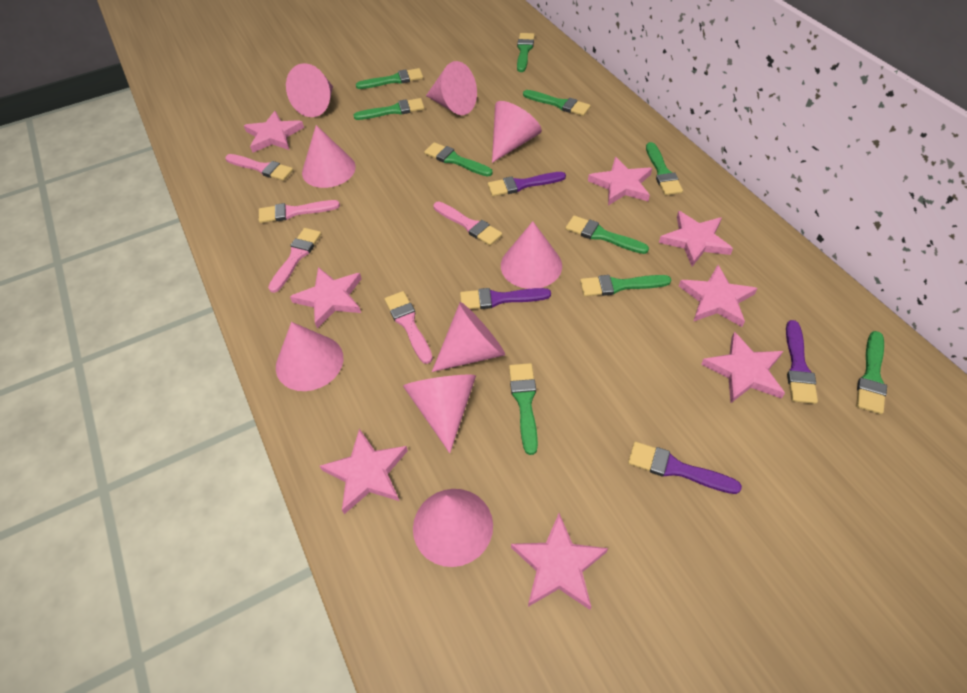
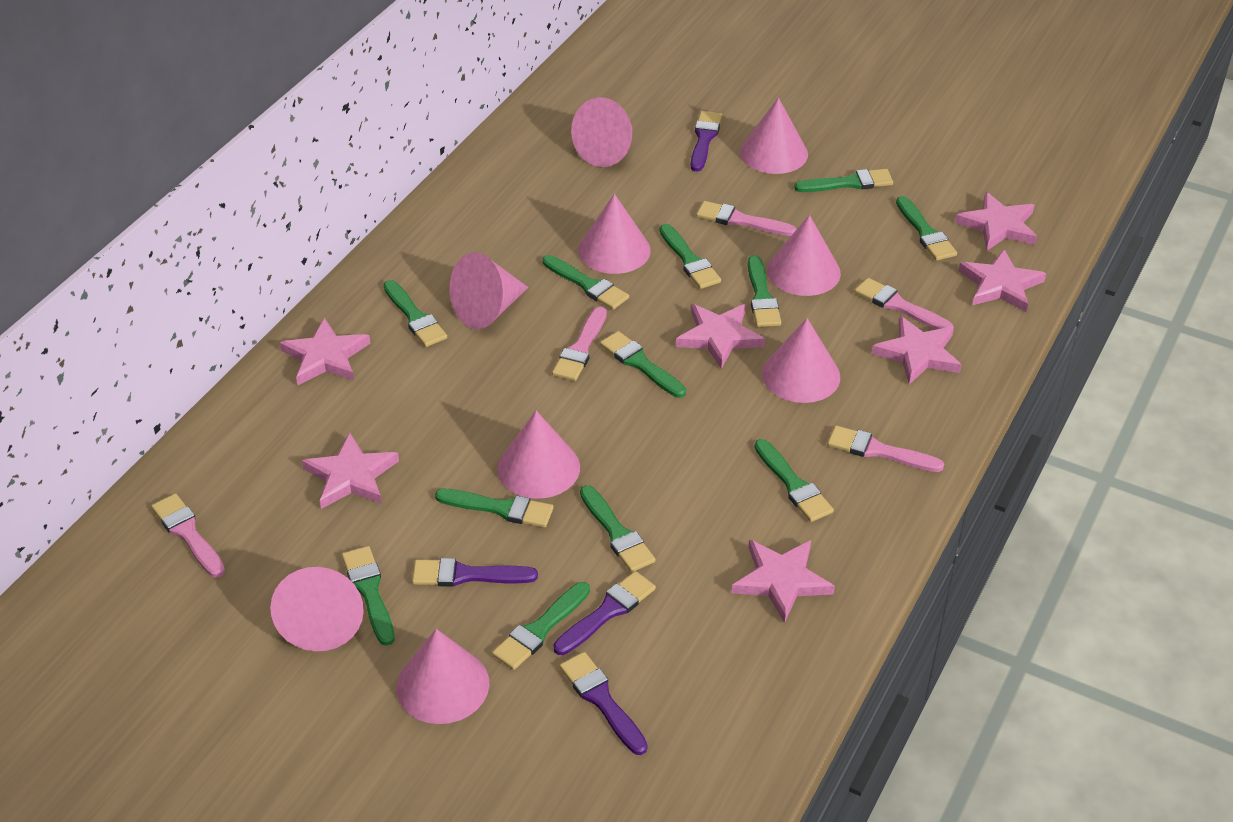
green brush: 10 -> 12
pink star: 8 -> 7

